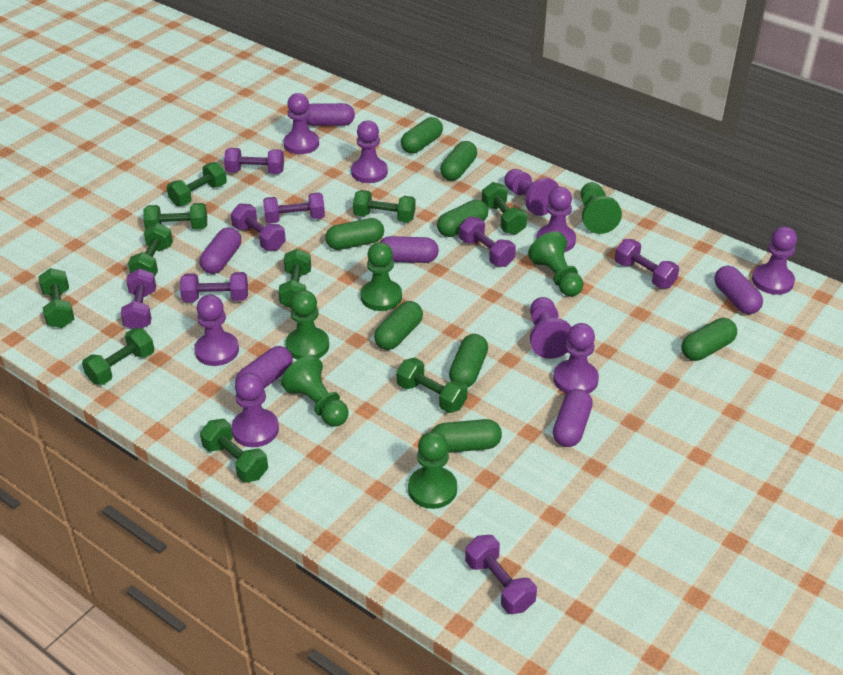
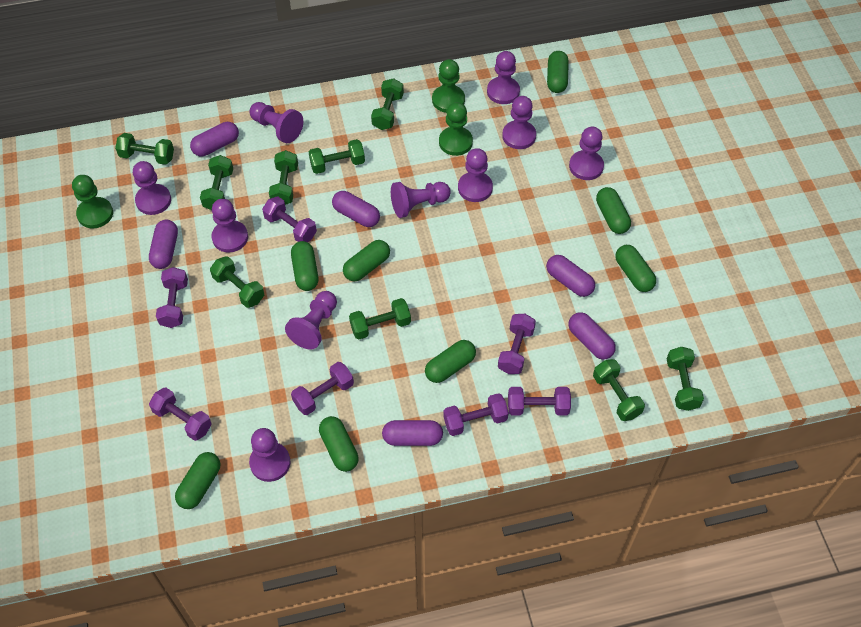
green dumbbell: 10 -> 9
green pawn: 6 -> 3
purple dumbbell: 8 -> 7
purple pawn: 9 -> 10

